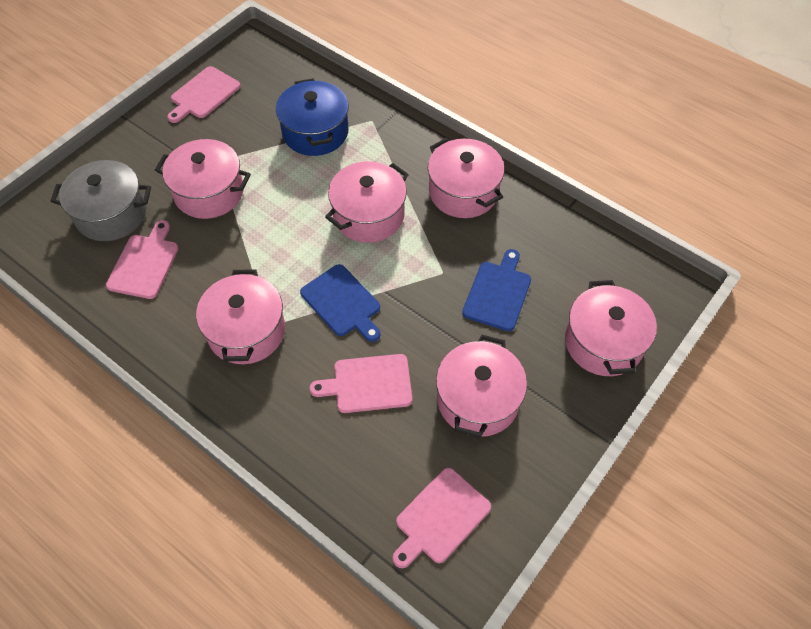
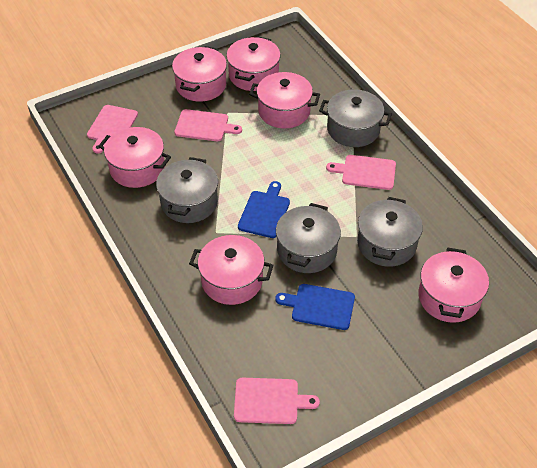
blue pot: 1 -> 0
grey pot: 1 -> 4

